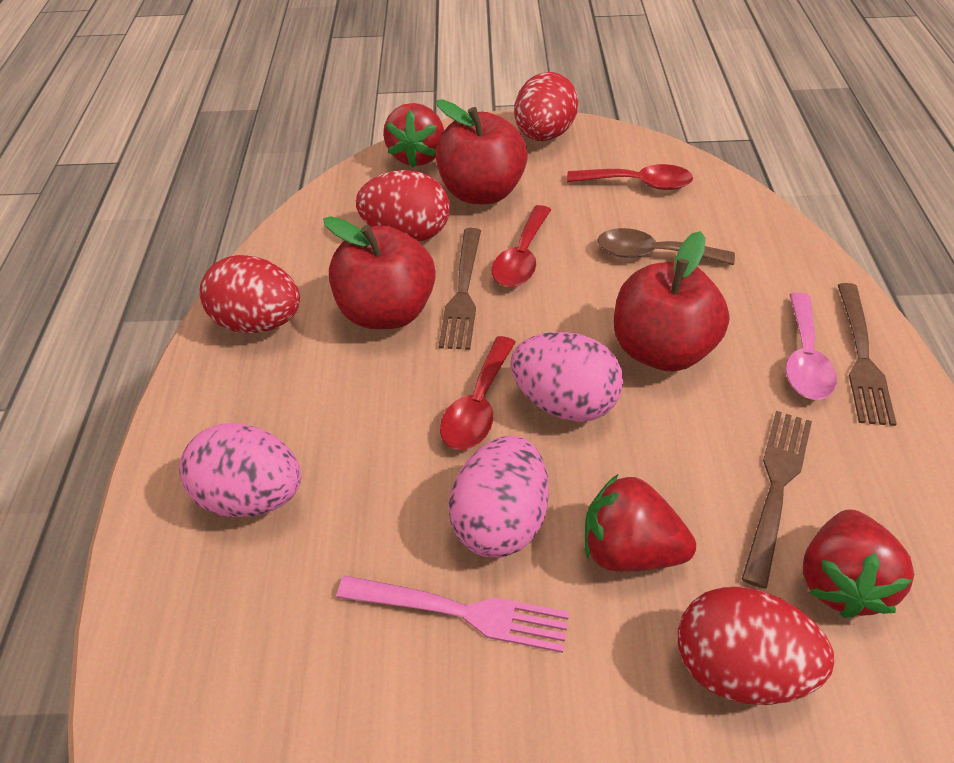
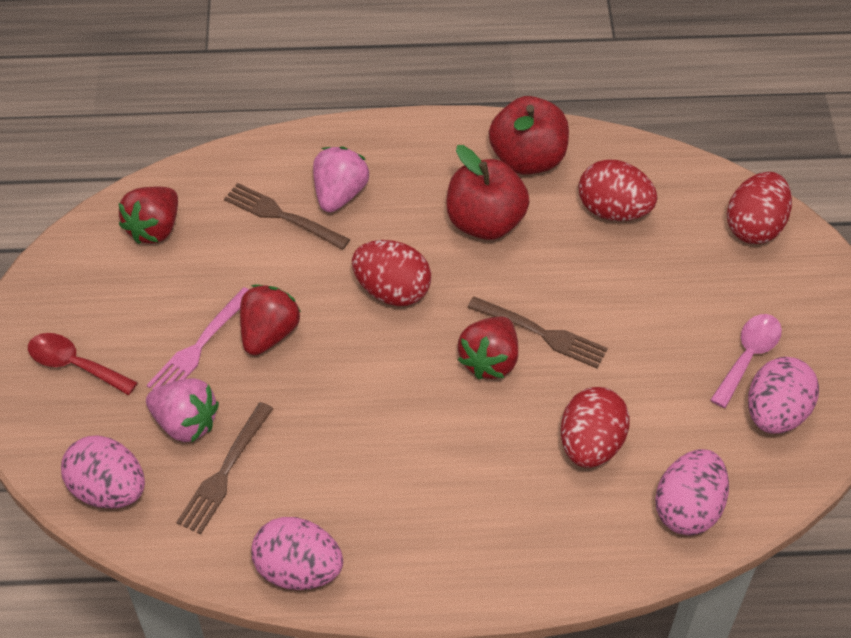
brown spoon: 1 -> 0
pink egg: 3 -> 4
pink strawberry: 0 -> 2
red apple: 3 -> 2
red spoon: 3 -> 1

